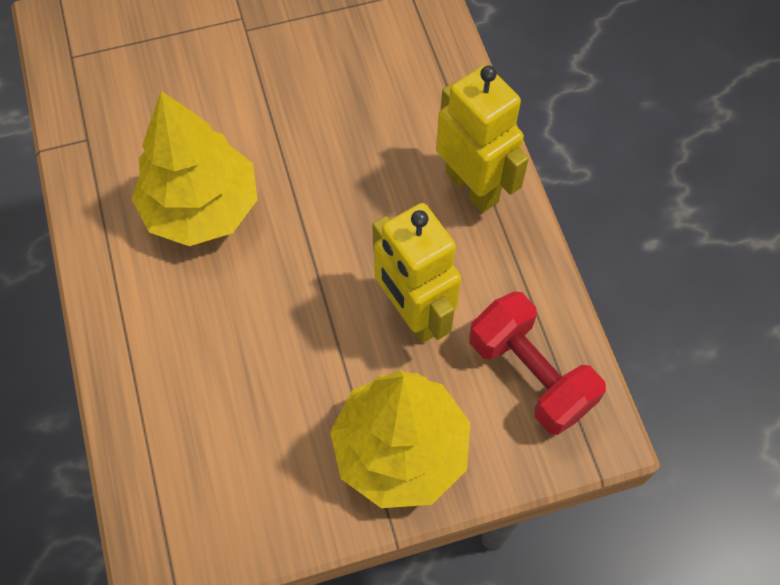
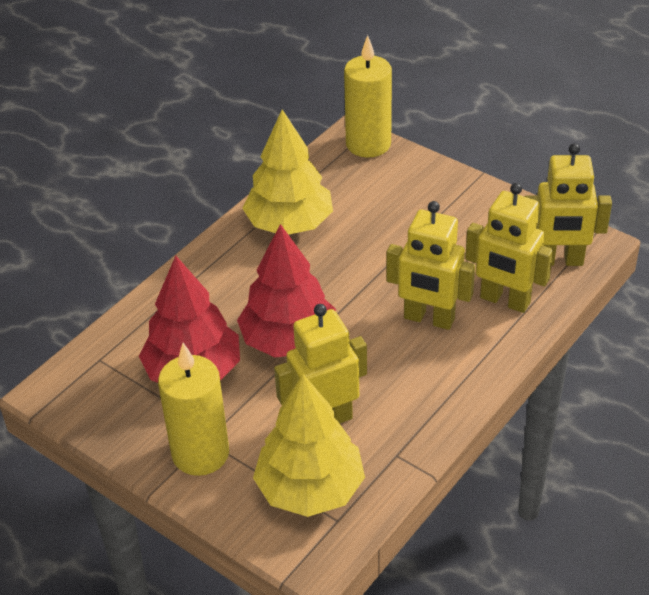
red dumbbell: 1 -> 0
red tree: 0 -> 2
yellow candle: 0 -> 2
yellow robot: 2 -> 4

